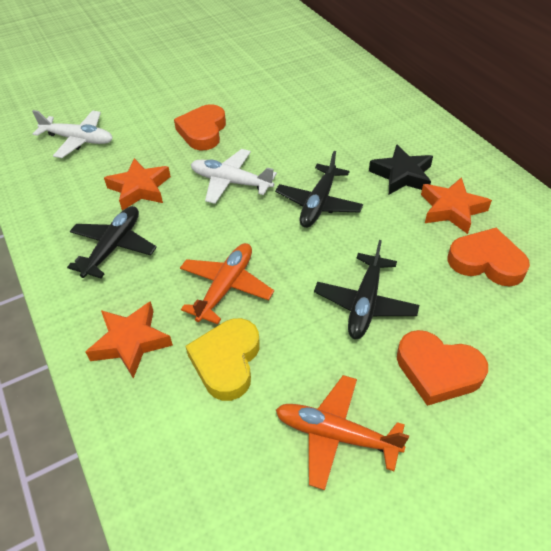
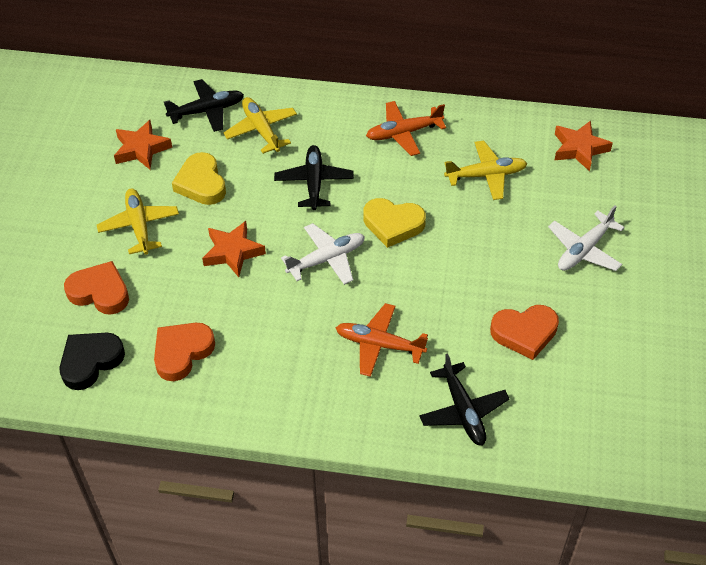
black heart: 0 -> 1
black star: 1 -> 0
yellow heart: 1 -> 2
yellow plane: 0 -> 3

